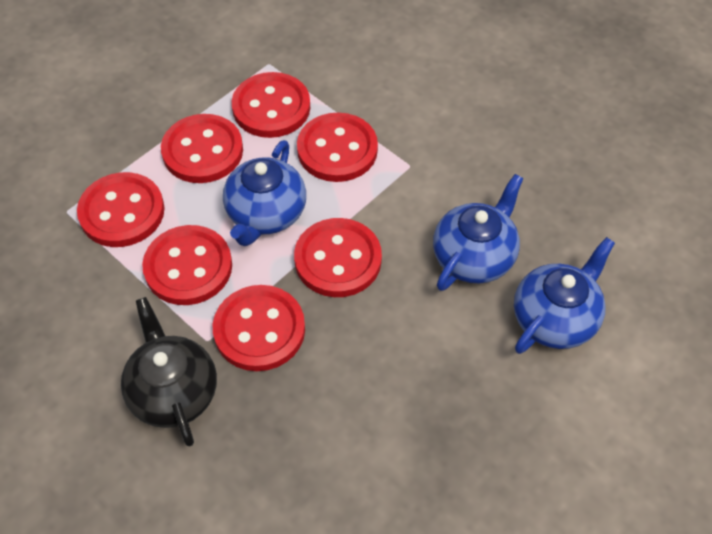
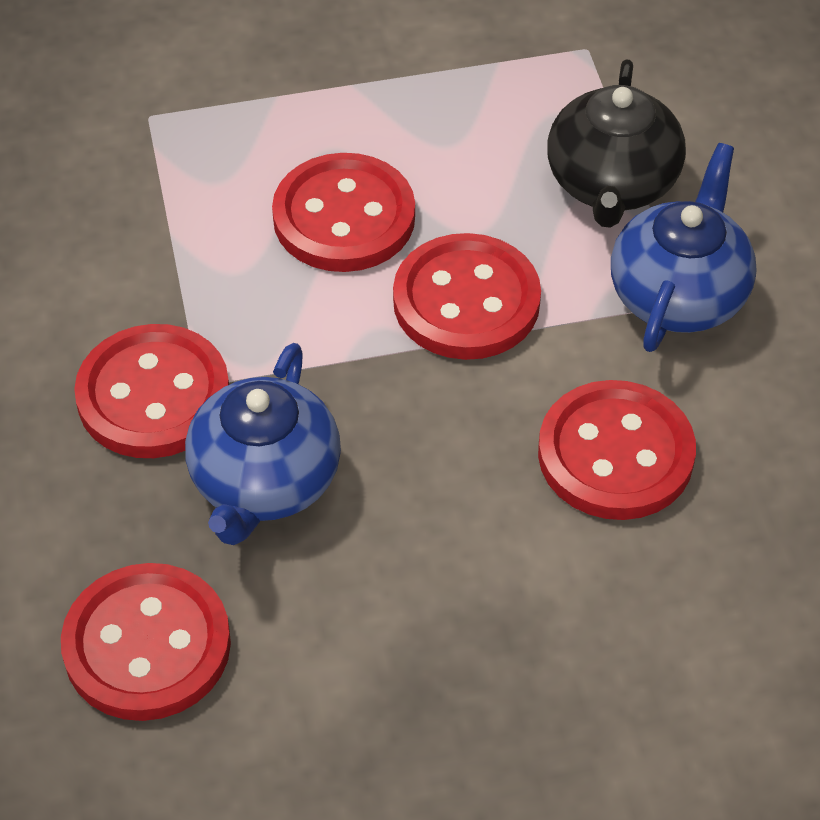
blue teapot: 3 -> 2
red button: 7 -> 5

